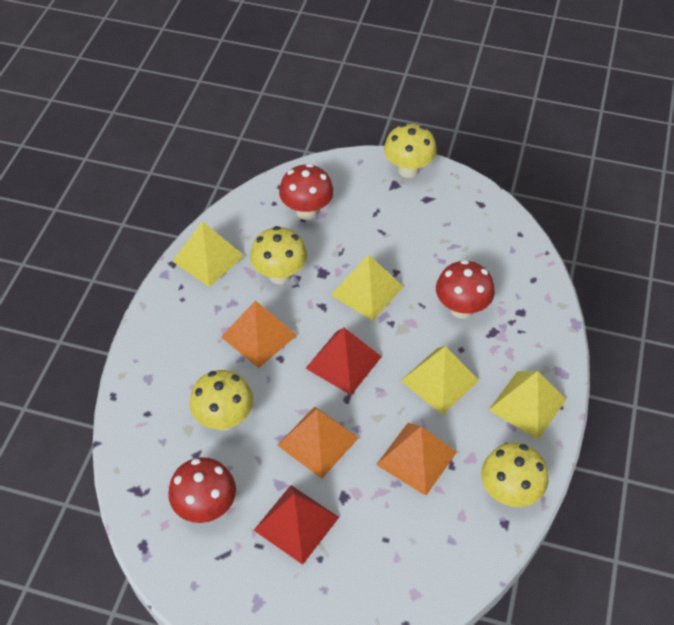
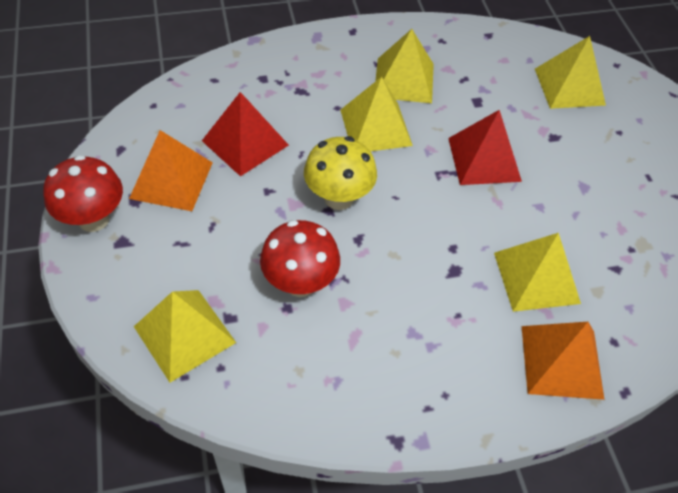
orange pyramid: 3 -> 2
red mushroom: 3 -> 2
yellow mushroom: 4 -> 1
yellow pyramid: 4 -> 5

